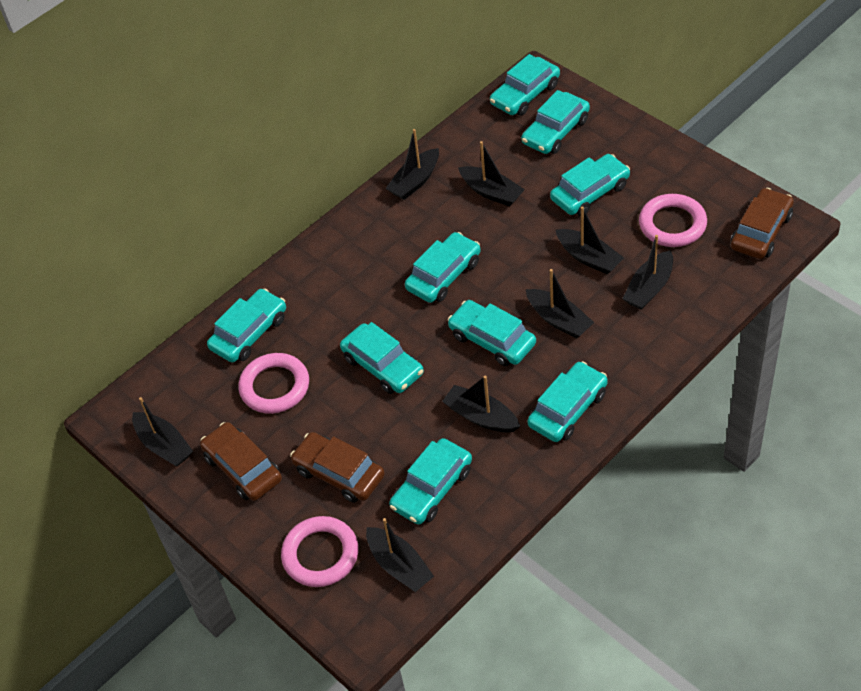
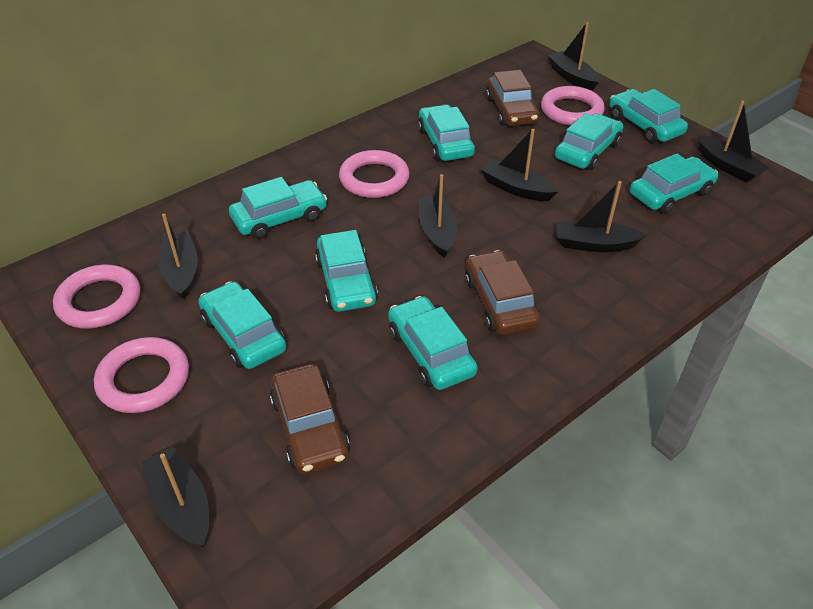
black boat: 8 -> 7
pink ring: 3 -> 4
turquoise car: 9 -> 8

